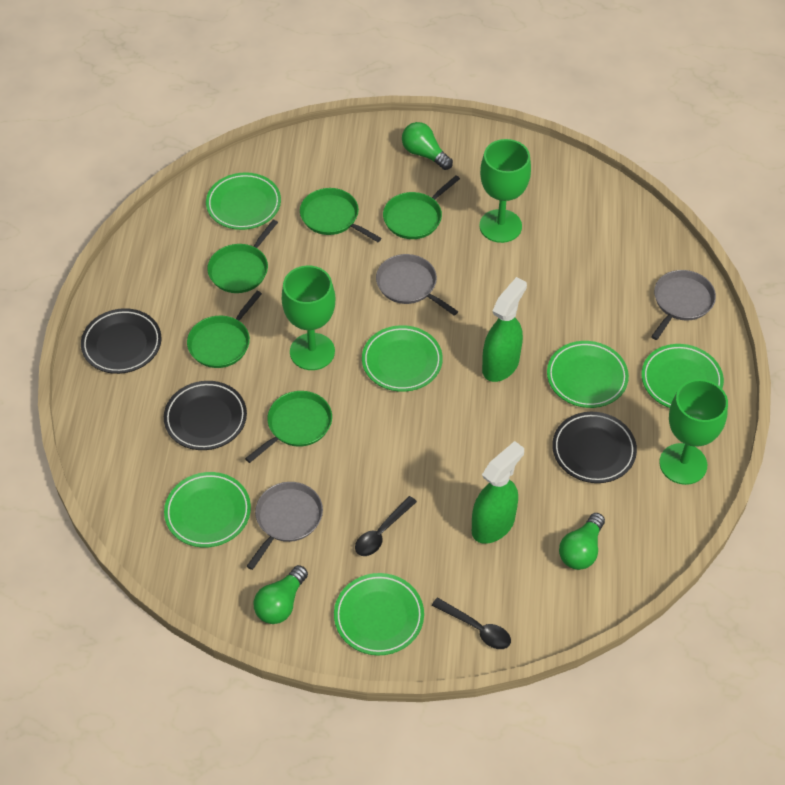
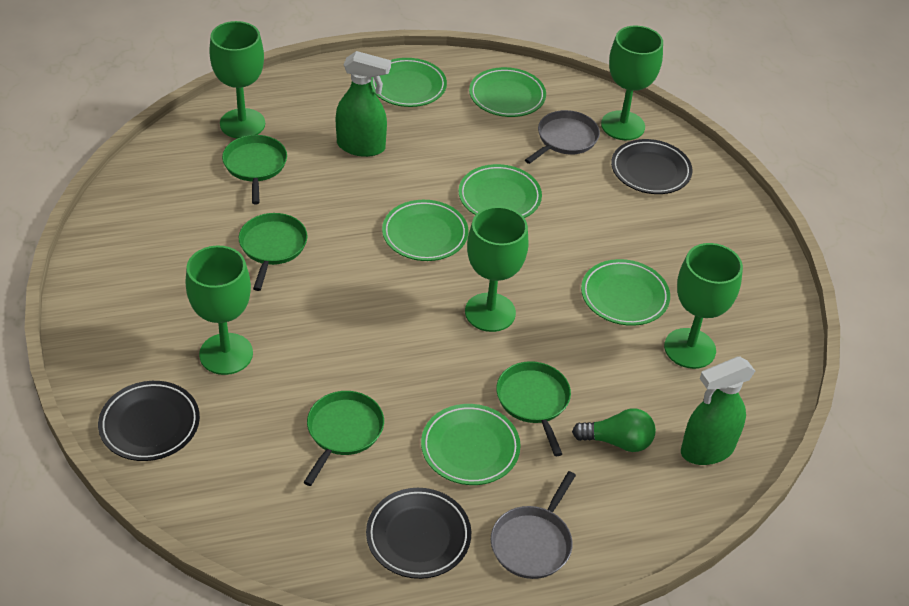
black spoon: 2 -> 0
green goblet: 3 -> 5
green light bulb: 3 -> 1
green pan: 5 -> 4
grey pan: 3 -> 2

